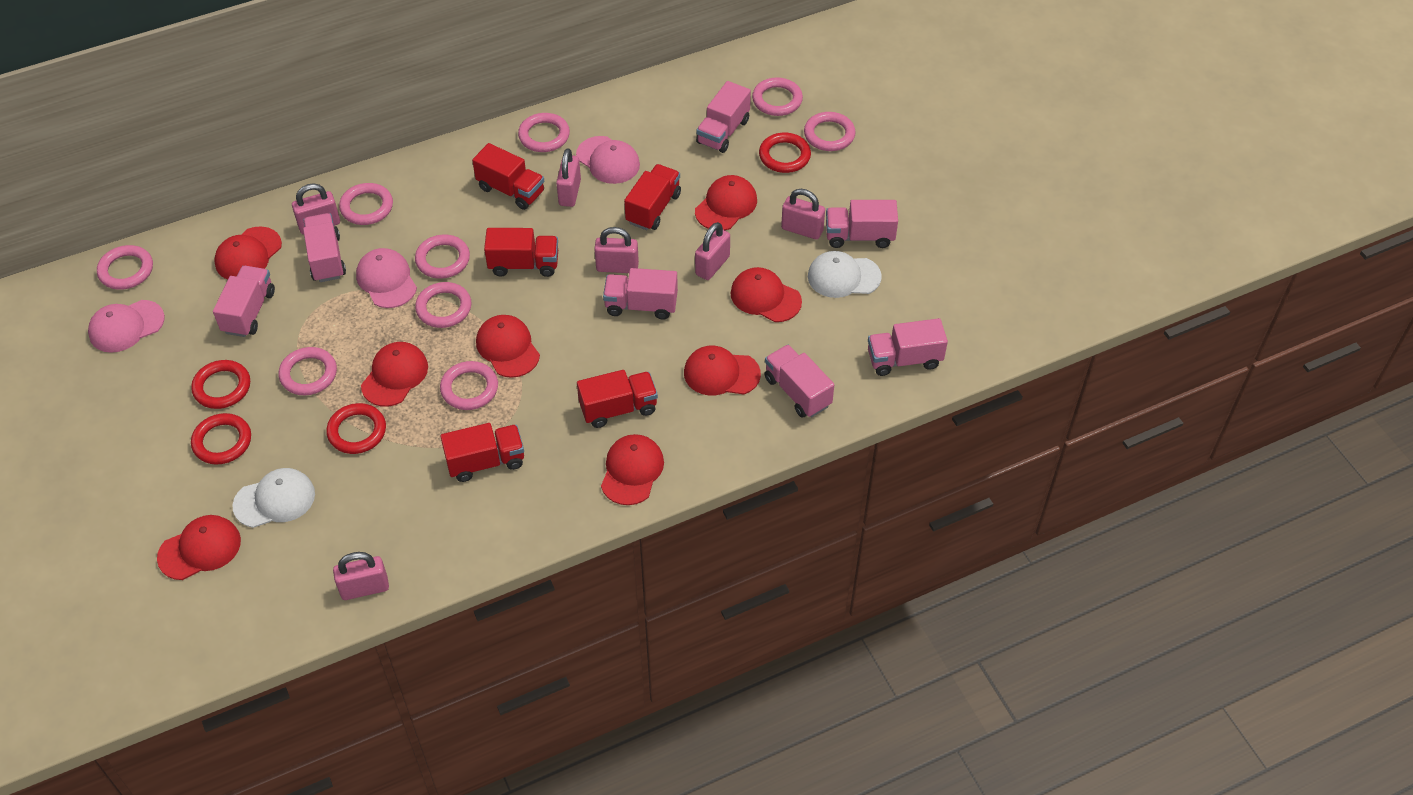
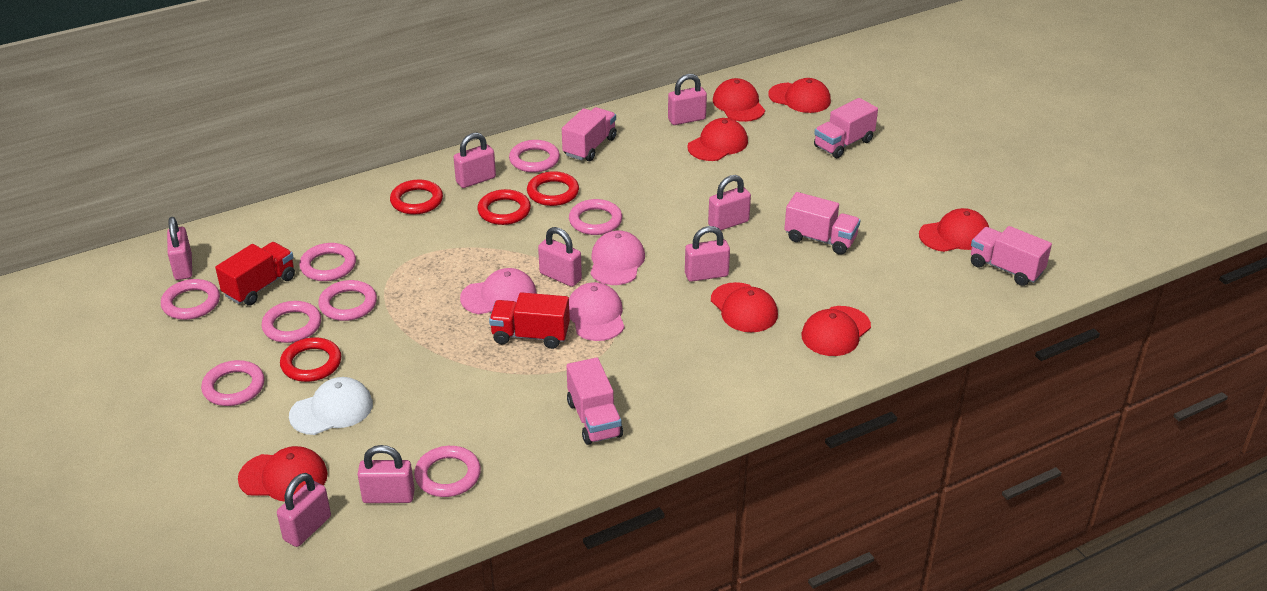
pink padlock: 6 -> 8
pink ring: 9 -> 8
pink truck: 7 -> 5
red cap: 8 -> 7
red truck: 5 -> 2
white cap: 2 -> 1

